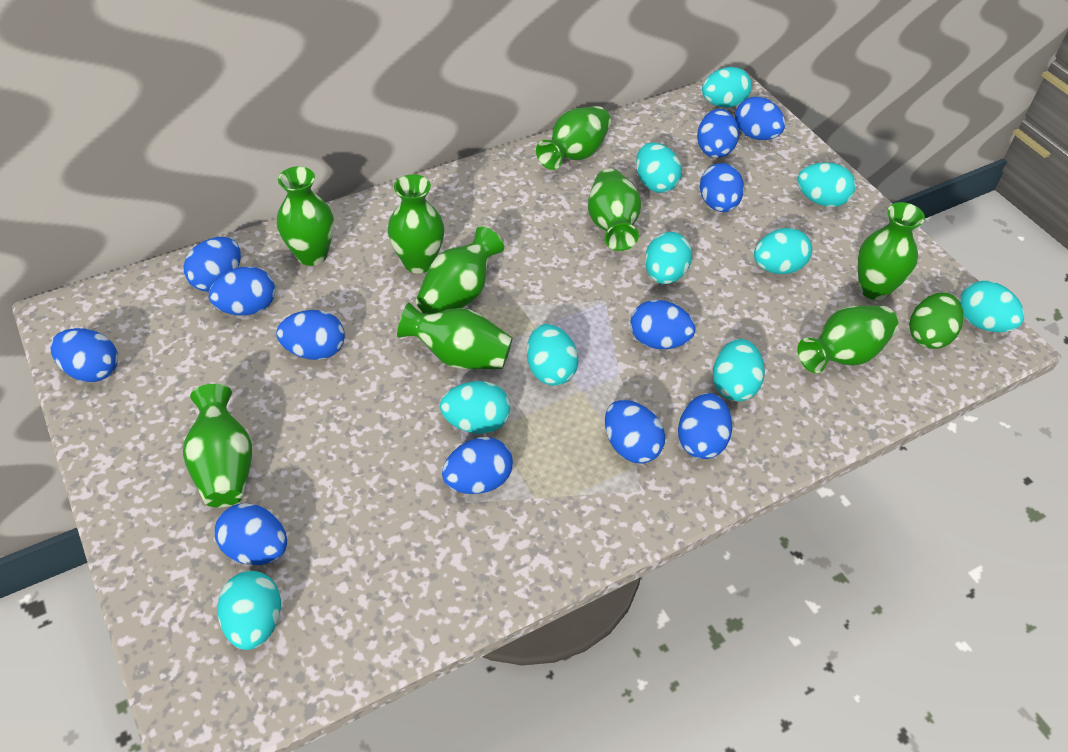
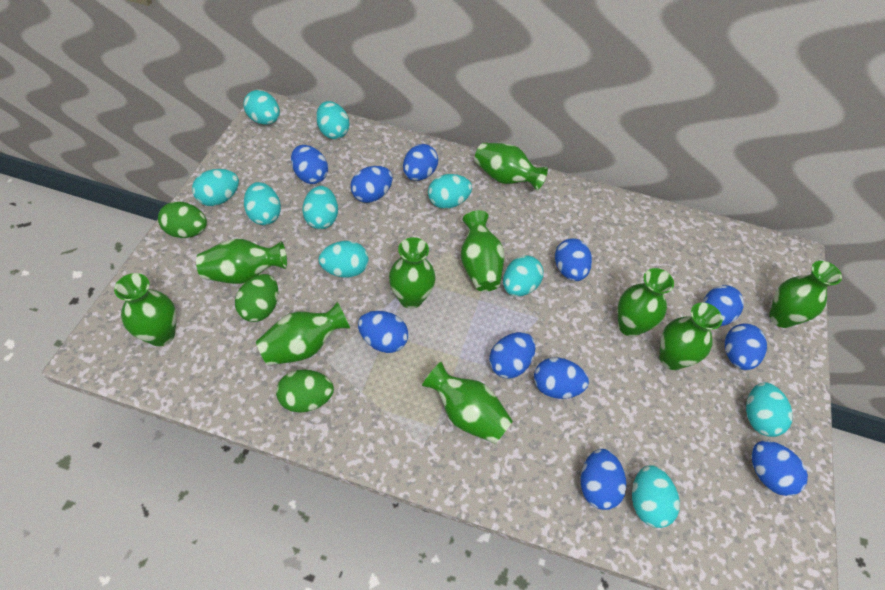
blue egg: 12 -> 11
green egg: 1 -> 3
green vase: 9 -> 10

